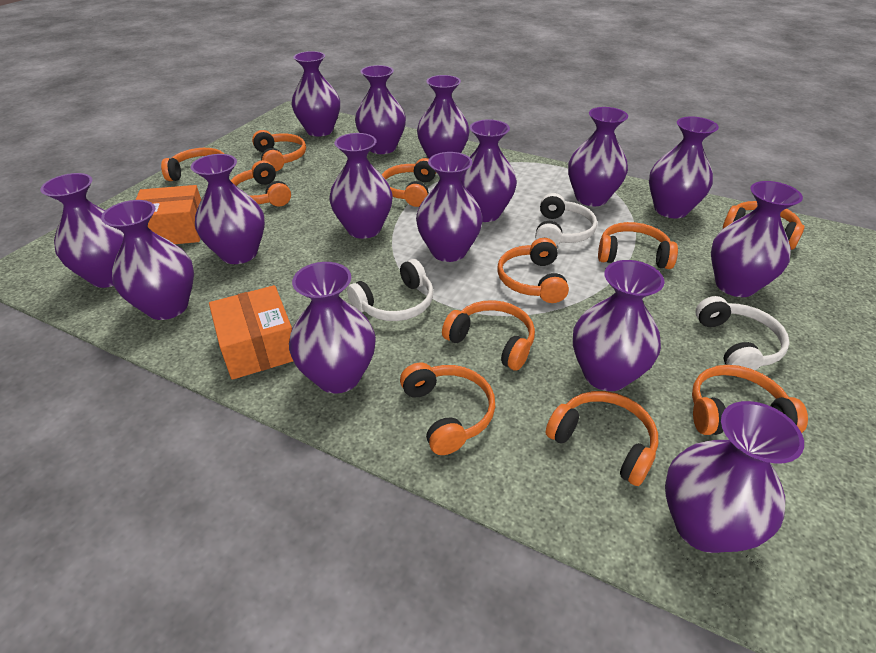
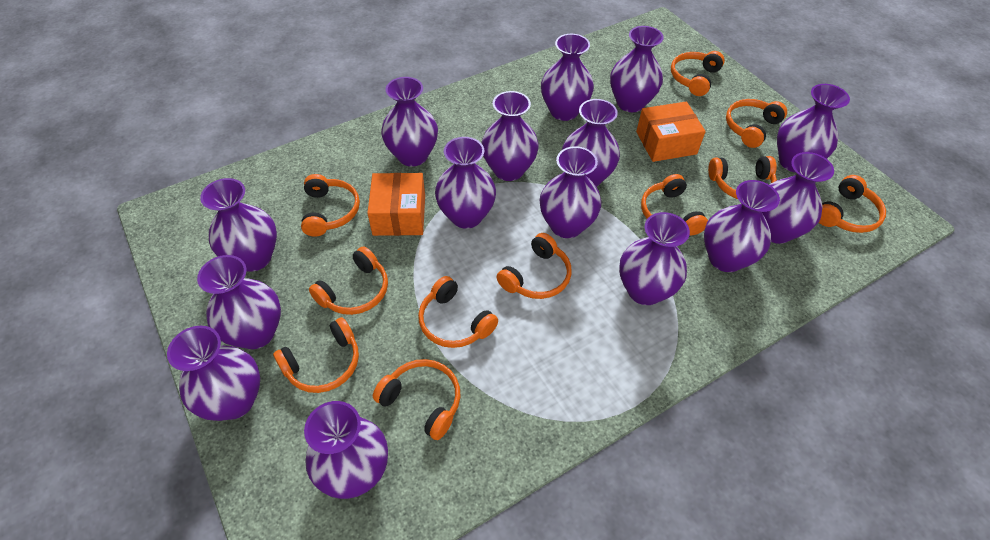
white headphones: 3 -> 0

